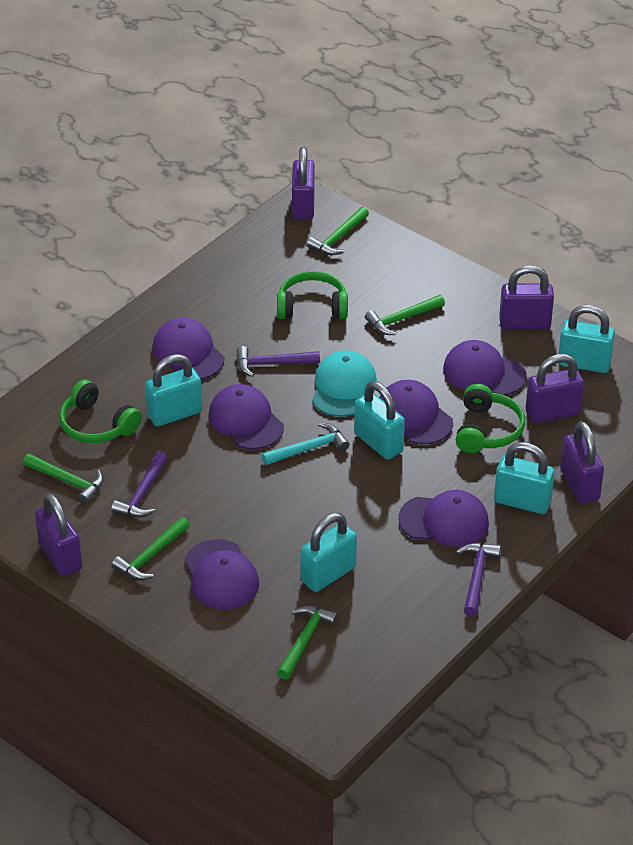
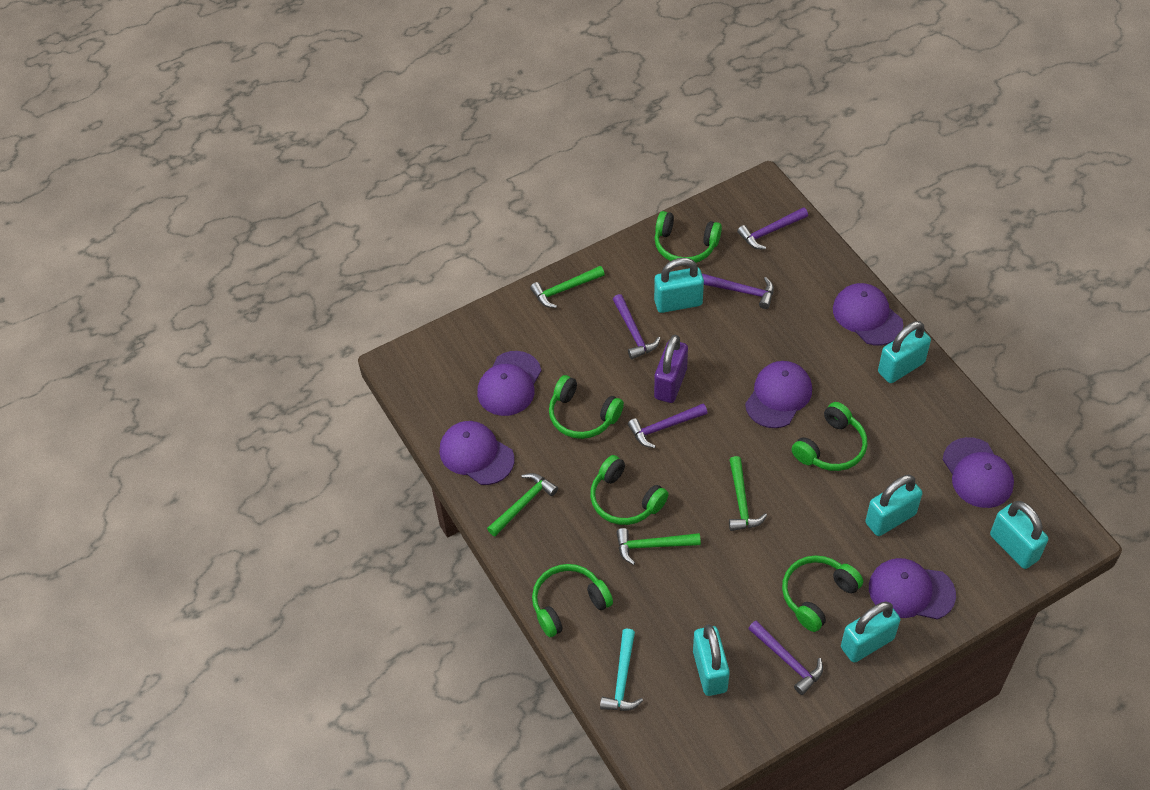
green hammer: 5 -> 4
green headphones: 3 -> 6
purple hammer: 3 -> 5
purple padlock: 5 -> 1
turquoise cap: 1 -> 0
turquoise padlock: 5 -> 6

